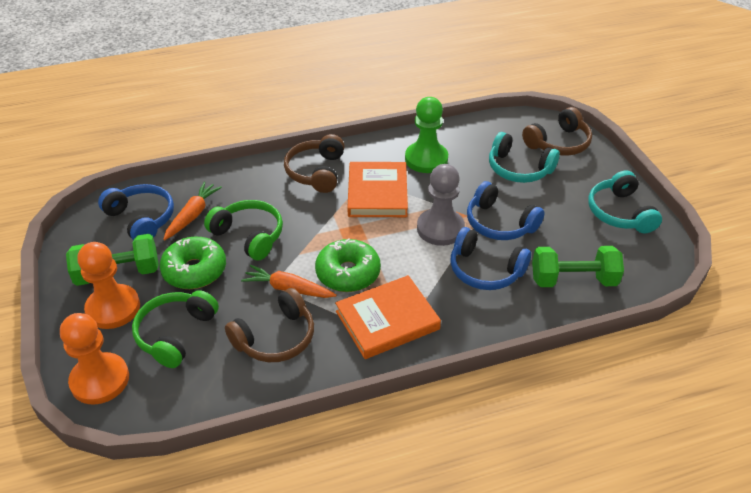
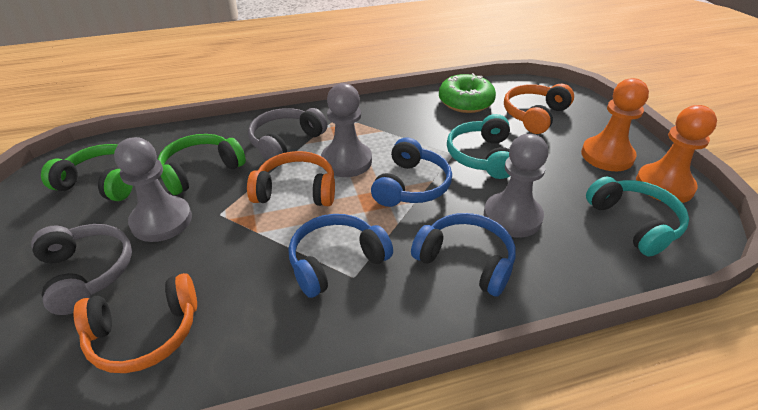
brown headphones: 3 -> 0
green donut: 2 -> 1
green dumbbell: 2 -> 0
green pawn: 1 -> 0
grey headphones: 0 -> 2
grey pawn: 1 -> 3
orange book: 2 -> 0
orange carrot: 2 -> 0
orange headphones: 0 -> 3

